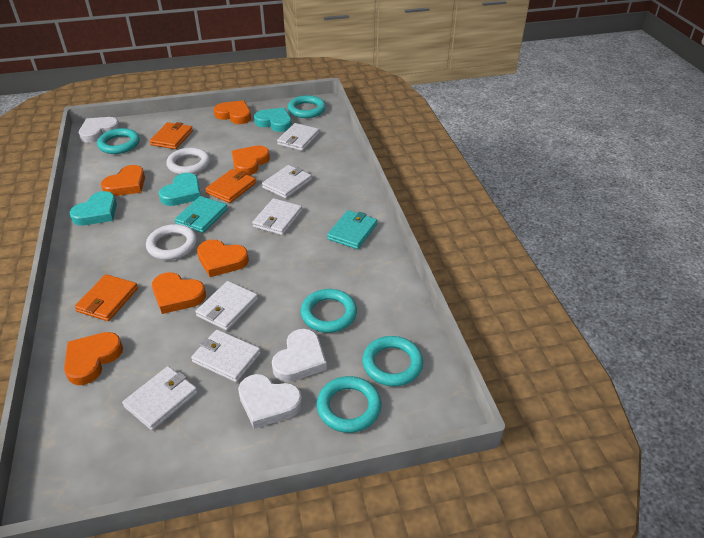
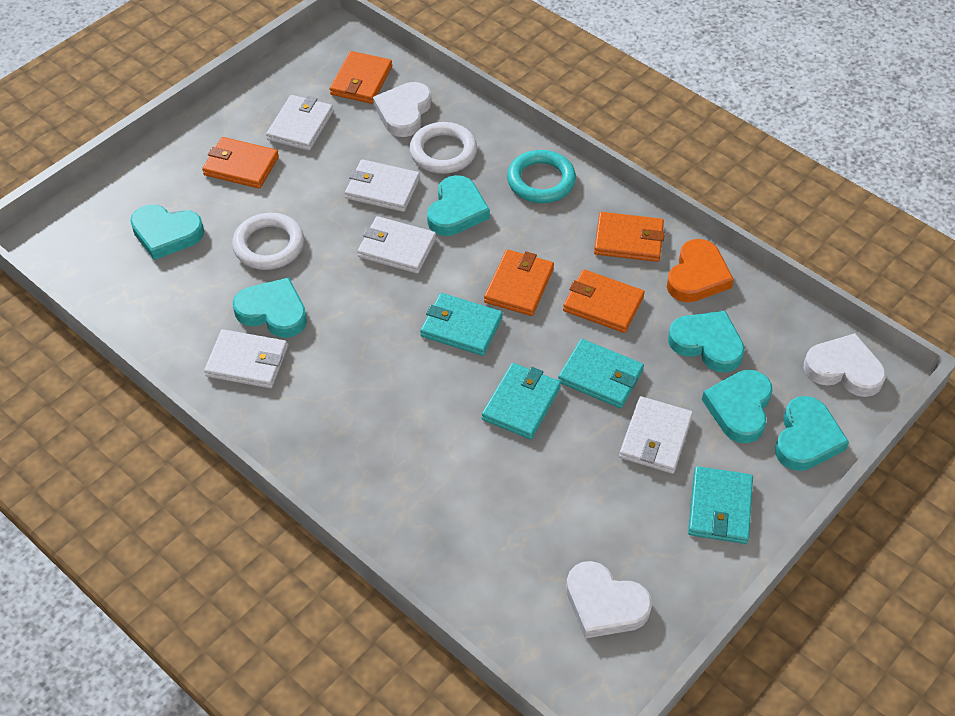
orange heart: 6 -> 1
orange wallet: 3 -> 5
turquoise heart: 3 -> 6
turquoise ring: 5 -> 1
turquoise wallet: 2 -> 4
white wallet: 6 -> 5

